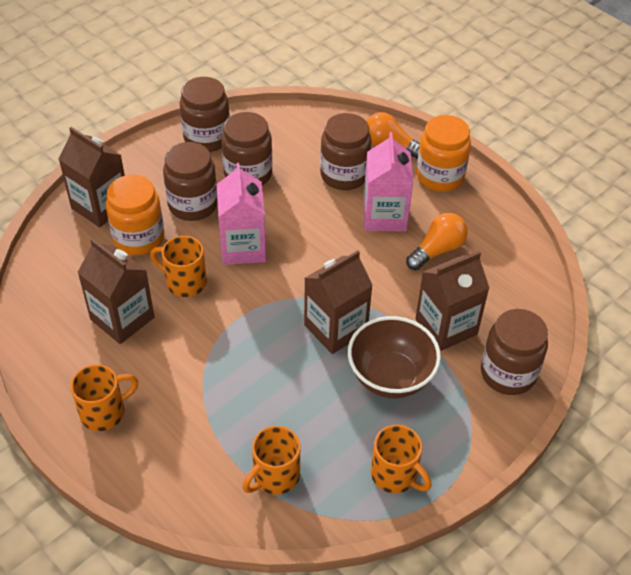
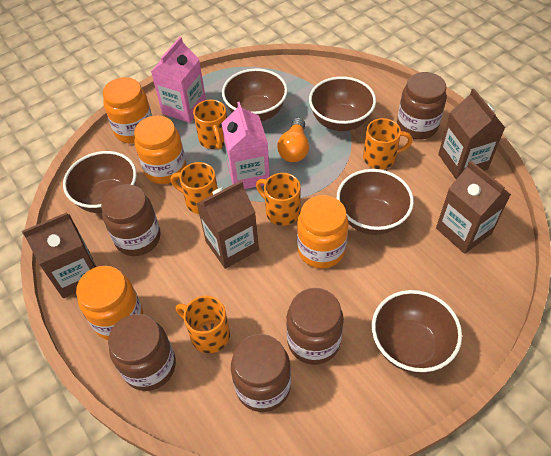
brown bowl: 1 -> 5
orange jar: 2 -> 4
orange light bulb: 2 -> 1
orange mug: 4 -> 5

